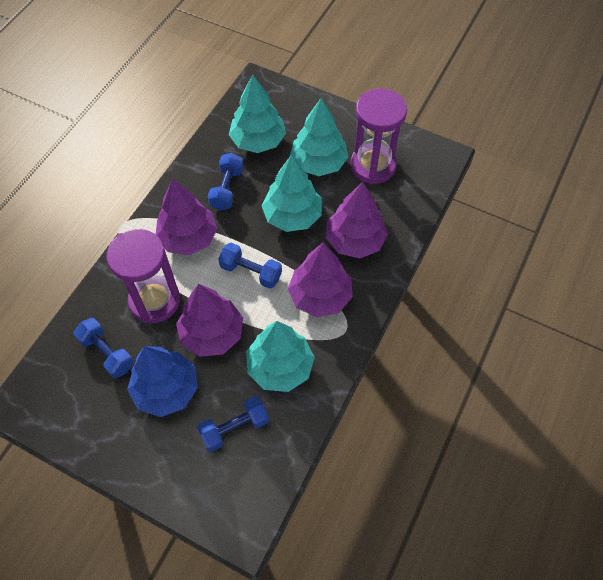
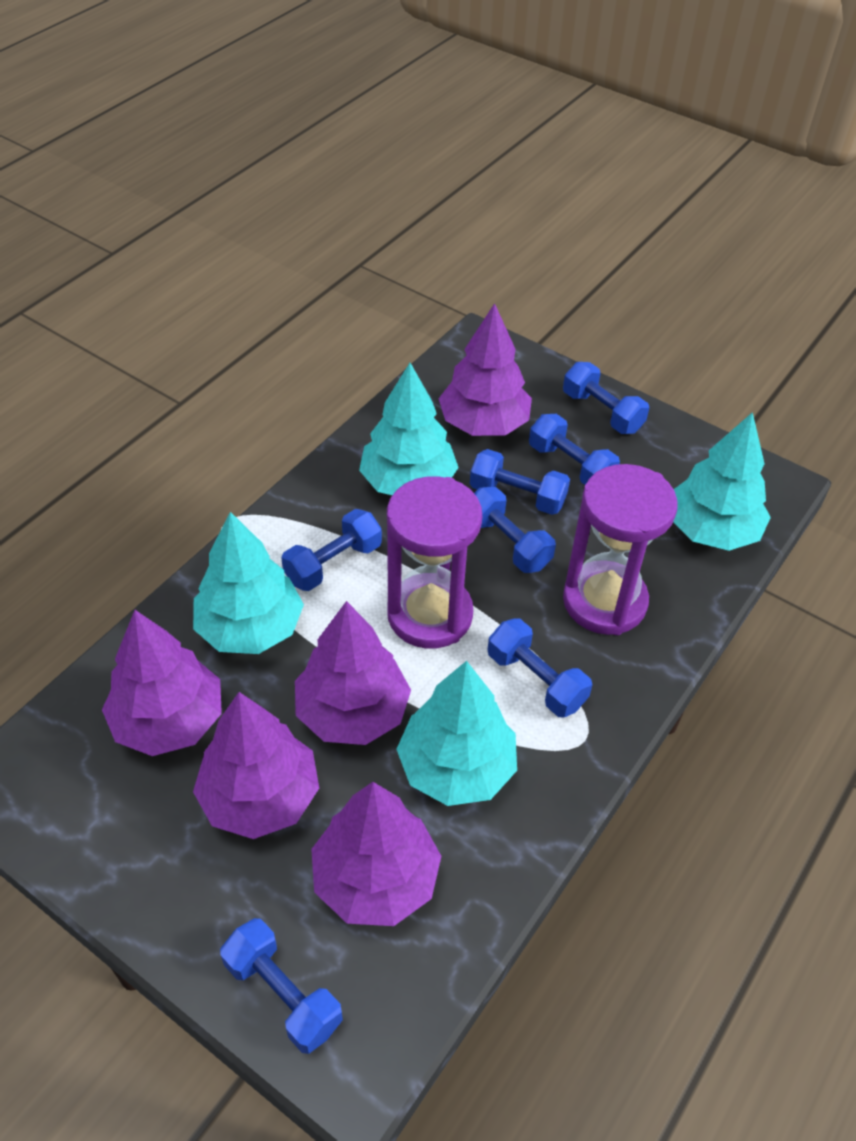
blue dumbbell: 4 -> 7
blue tree: 1 -> 0
purple tree: 4 -> 5

